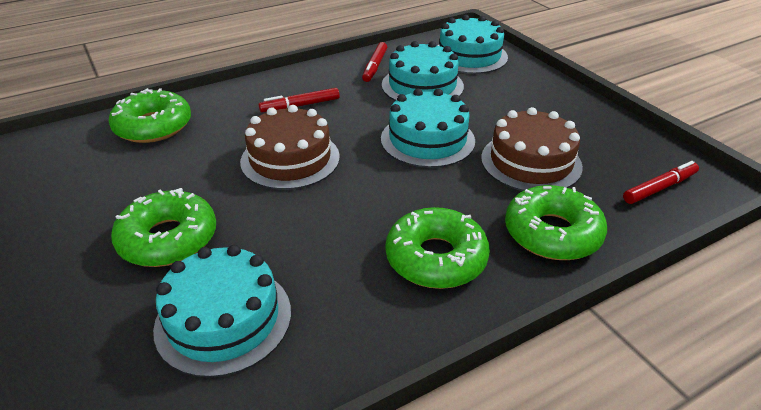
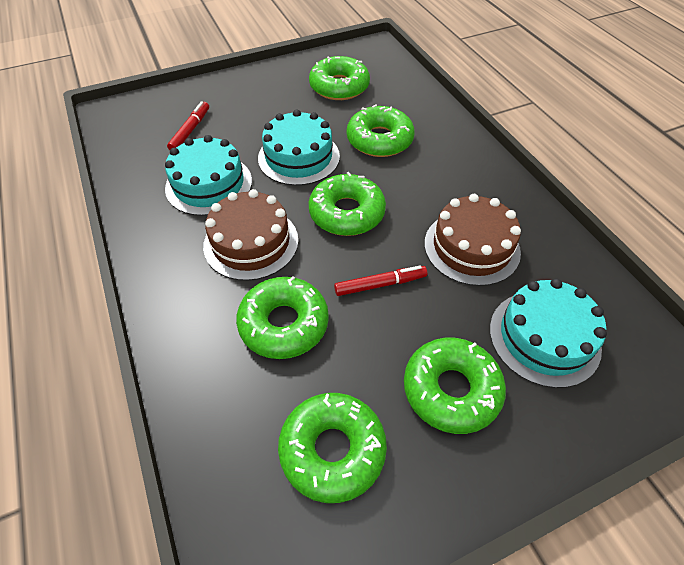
green donut: 4 -> 6
red marker: 3 -> 2
turquoise cake: 4 -> 3

